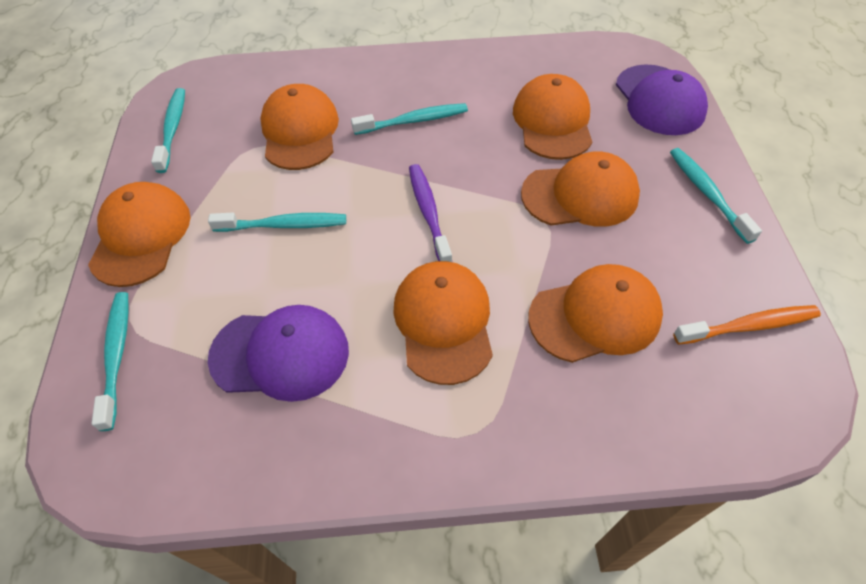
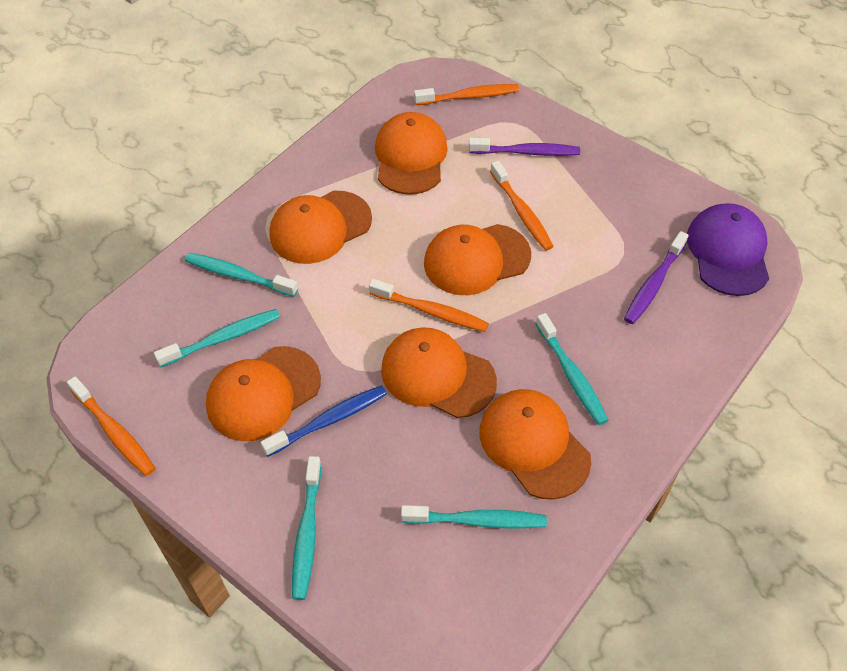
blue toothbrush: 0 -> 1
orange toothbrush: 1 -> 4
purple cap: 2 -> 1
purple toothbrush: 1 -> 2

